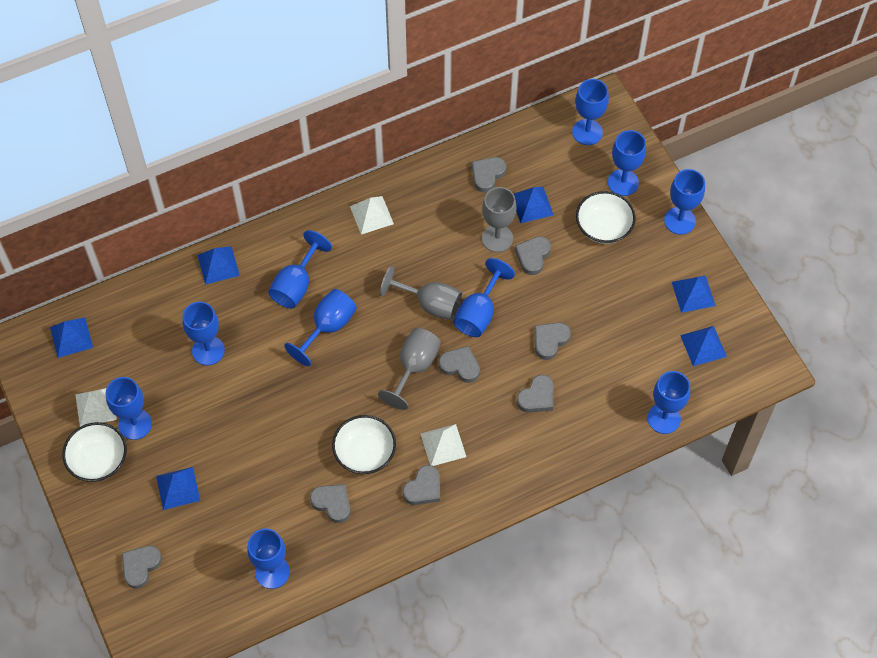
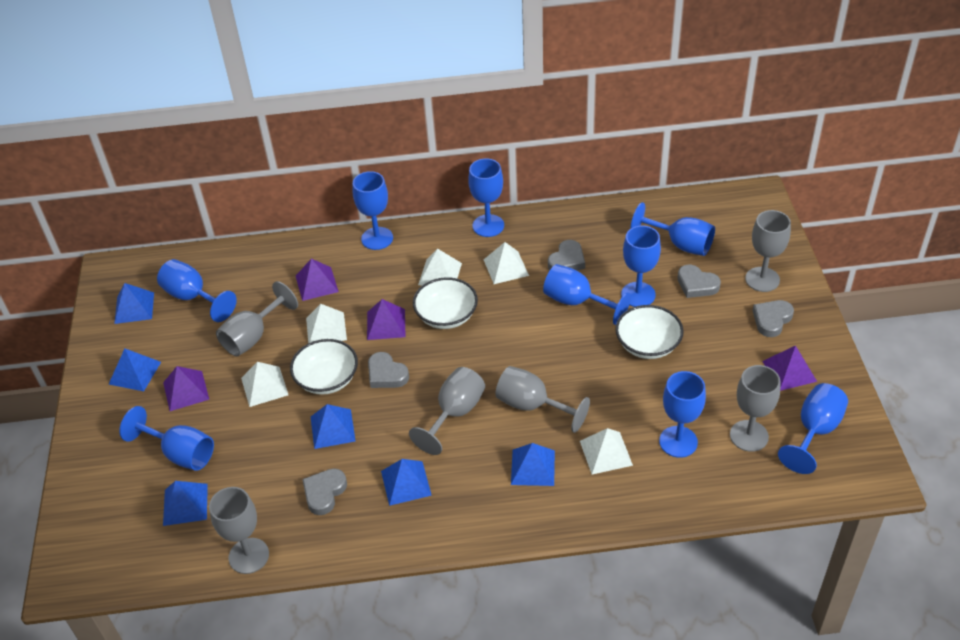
blue goblet: 10 -> 9
grey goblet: 3 -> 6
grey heart: 8 -> 5
purple pyramid: 0 -> 4
white pyramid: 3 -> 5

